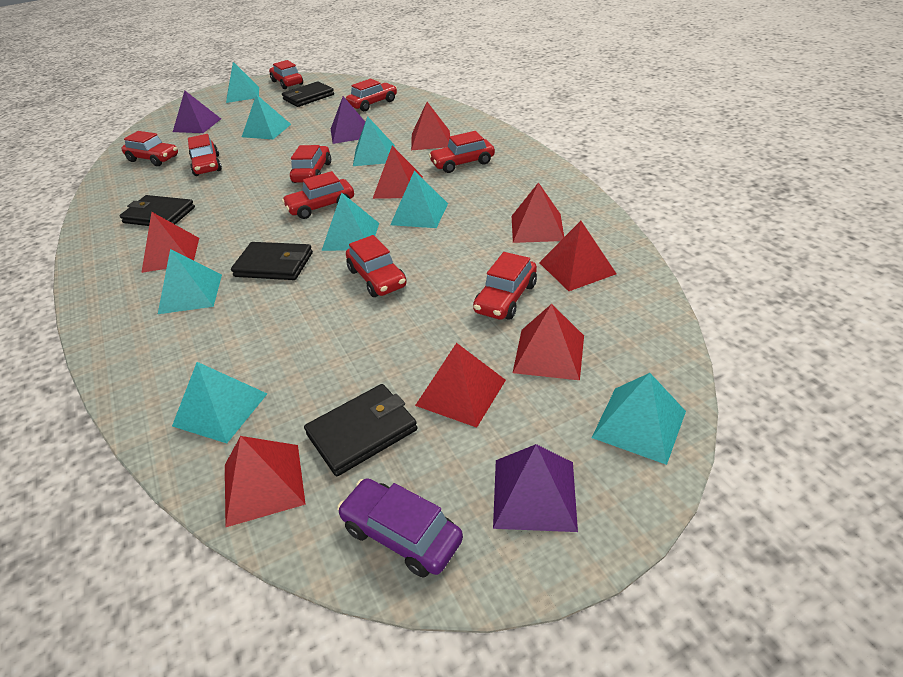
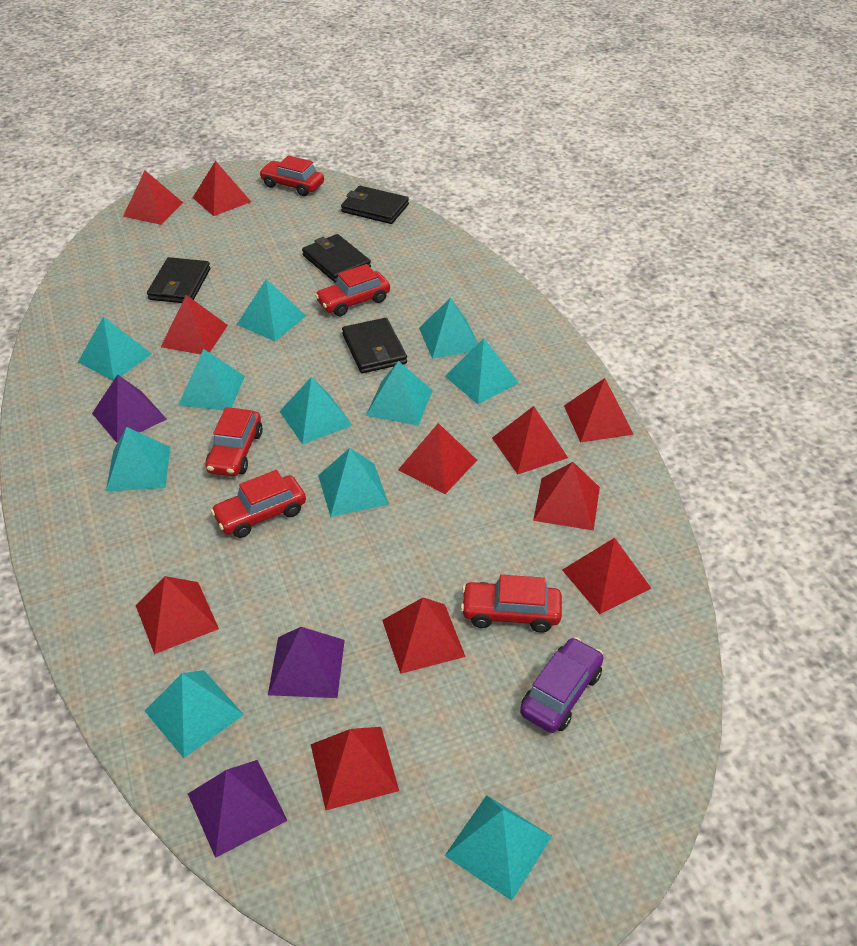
red car: 9 -> 5
red pyramid: 8 -> 11
turquoise pyramid: 8 -> 11

